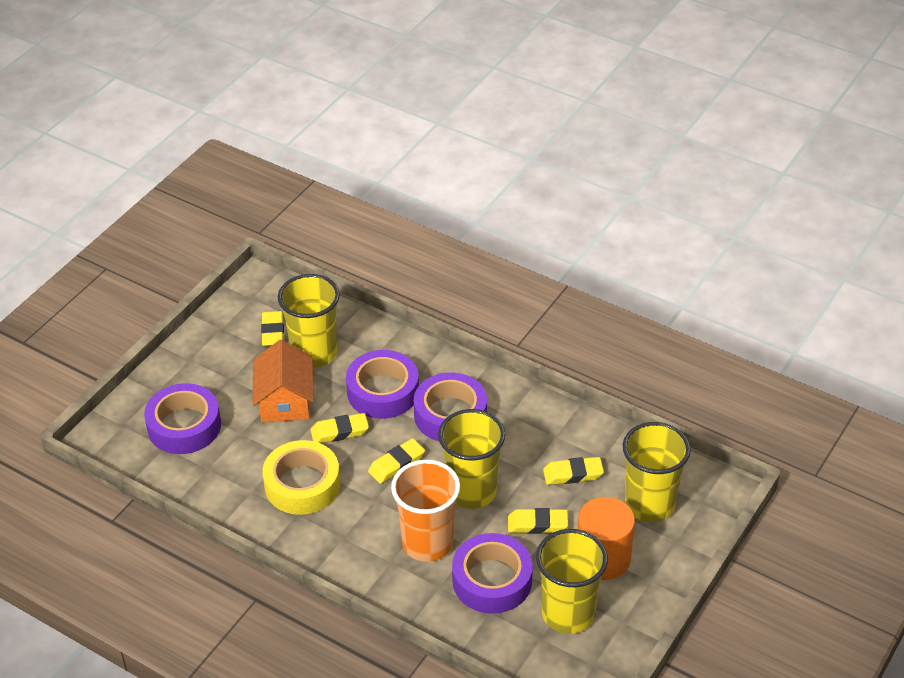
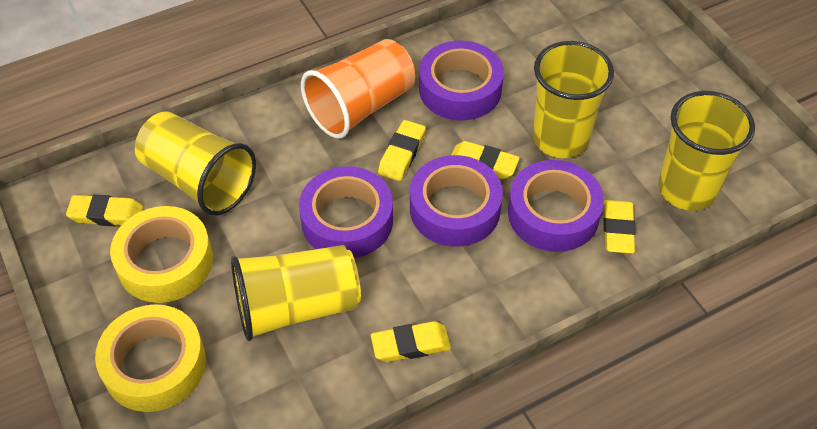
orange cylinder: 1 -> 0
orange house: 1 -> 0
yellow tape: 1 -> 2

